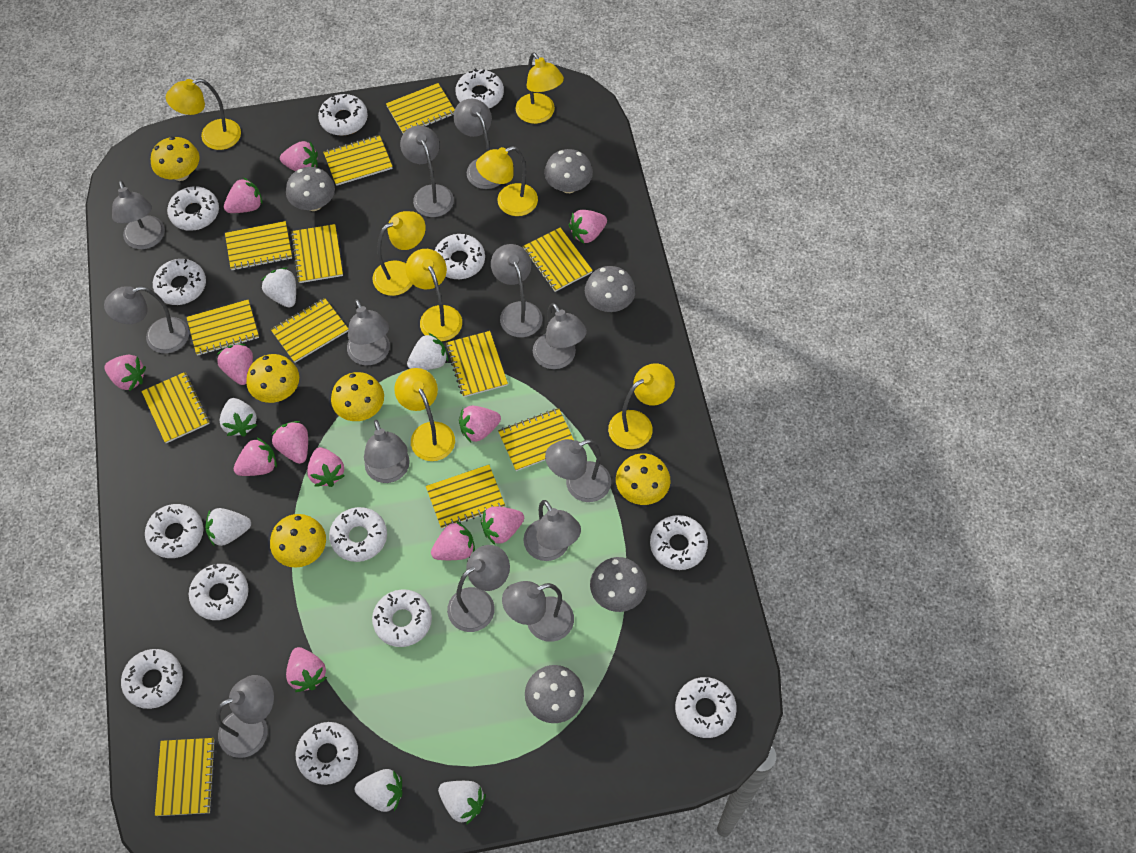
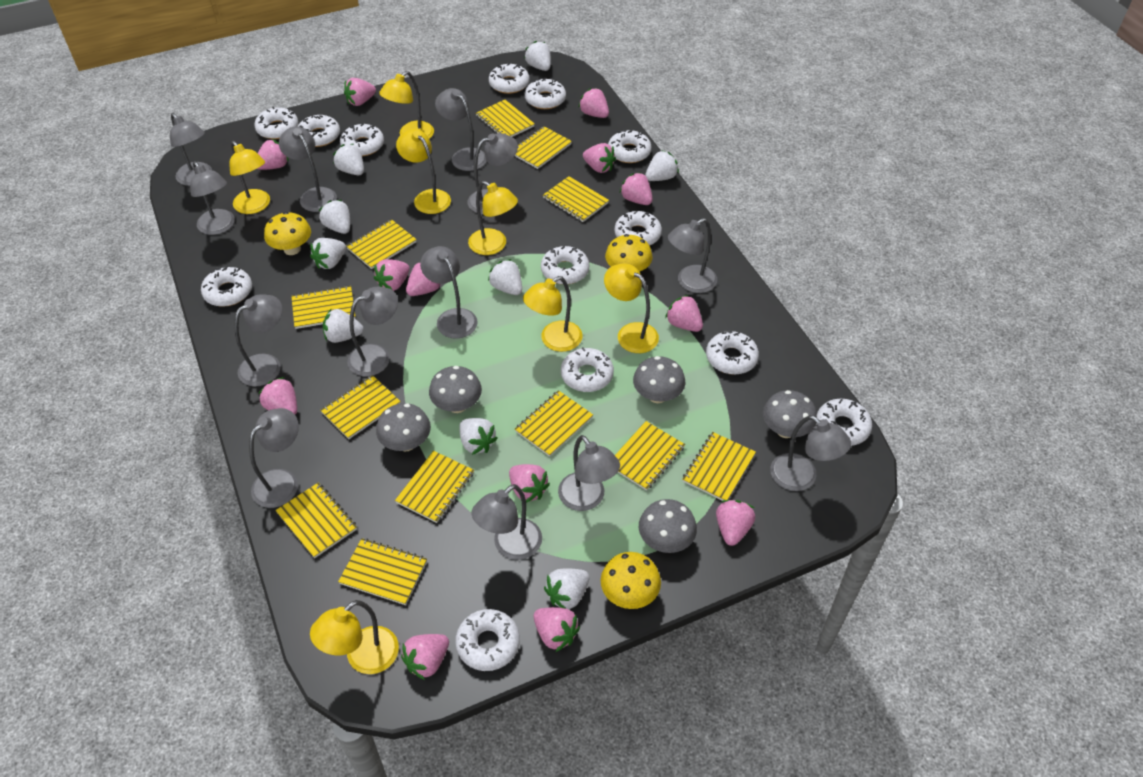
pink strawberry: 12 -> 13
white strawberry: 6 -> 9
yellow mushroom: 5 -> 3

